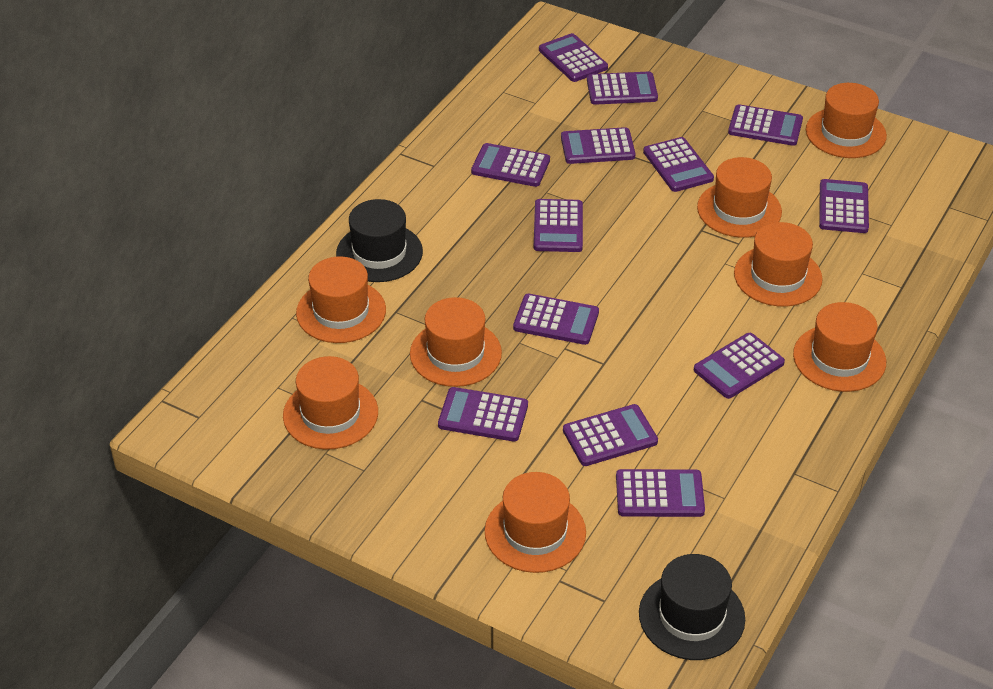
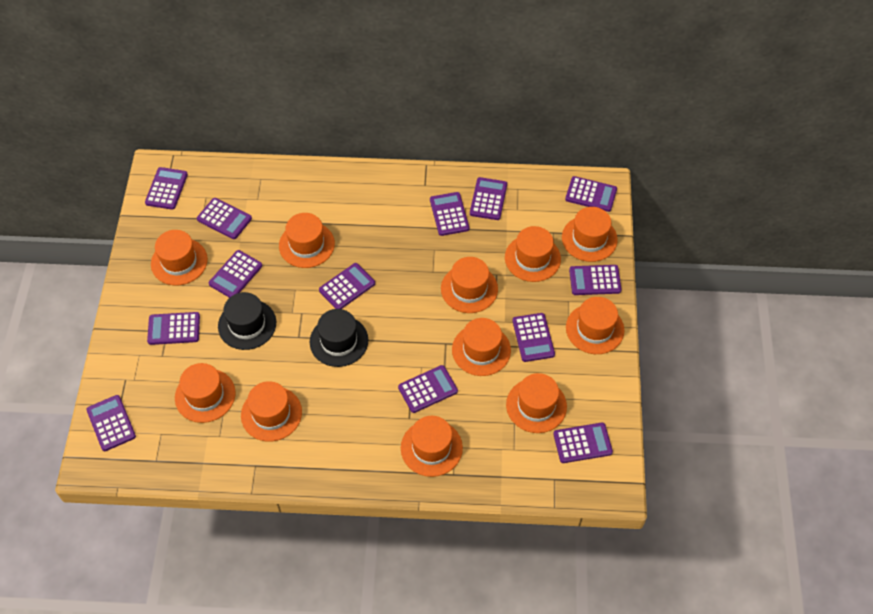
orange hat: 8 -> 11

